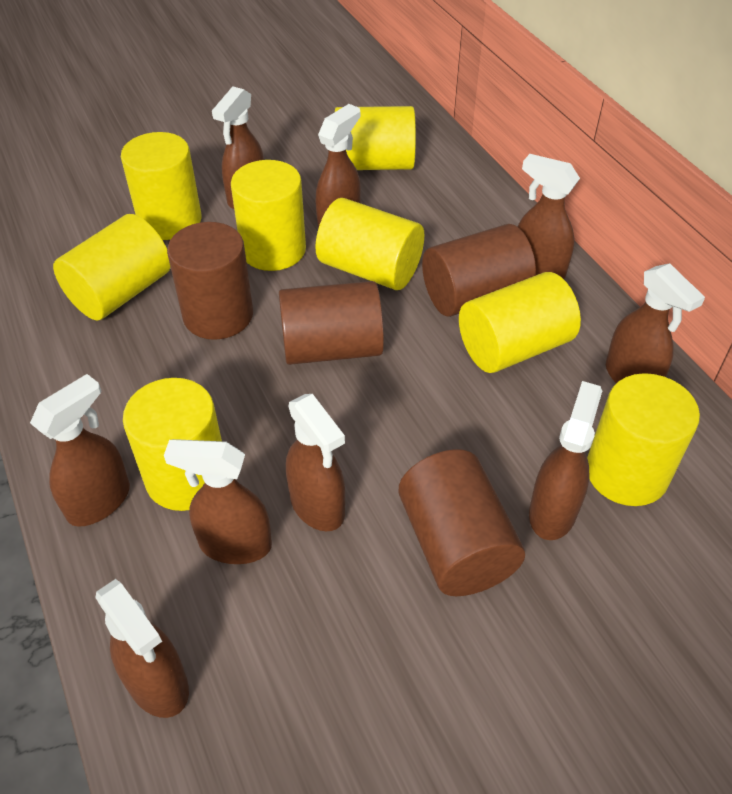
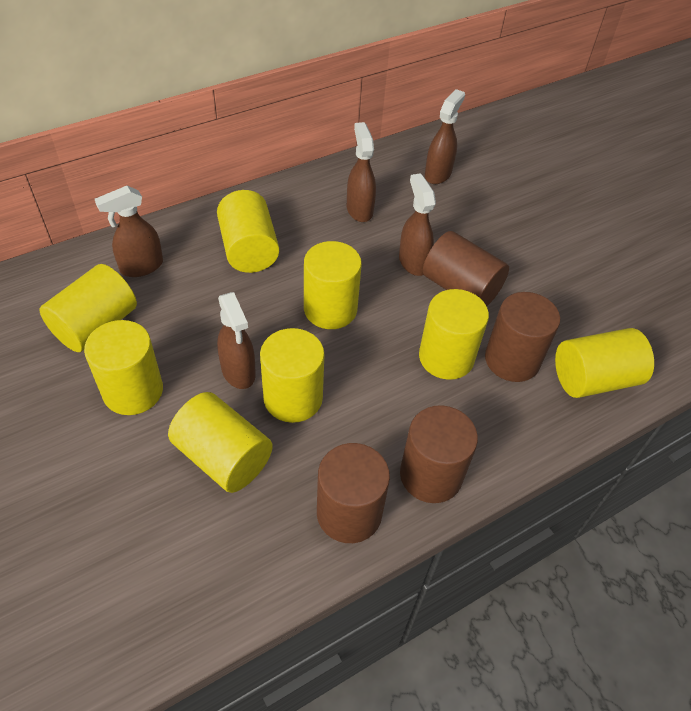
brown spray bottle: 9 -> 5

